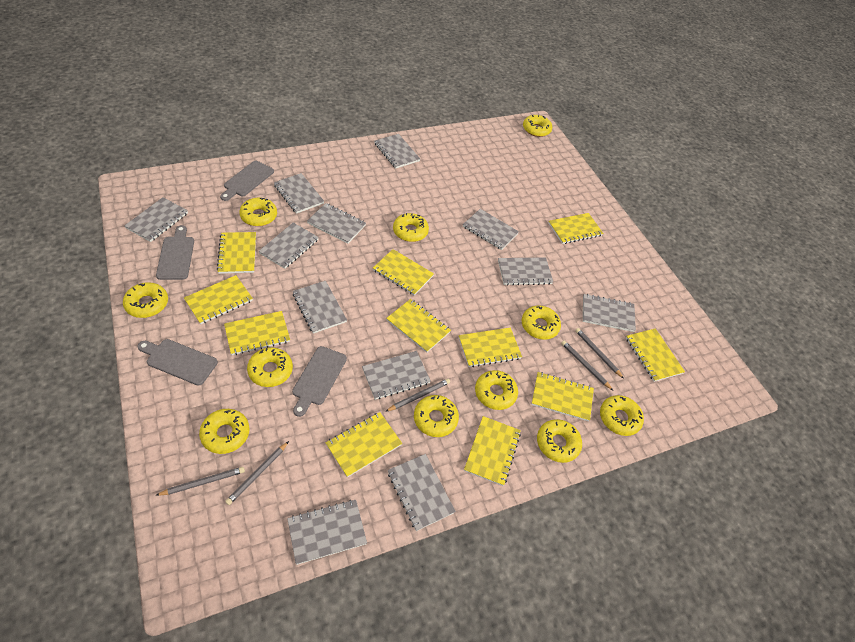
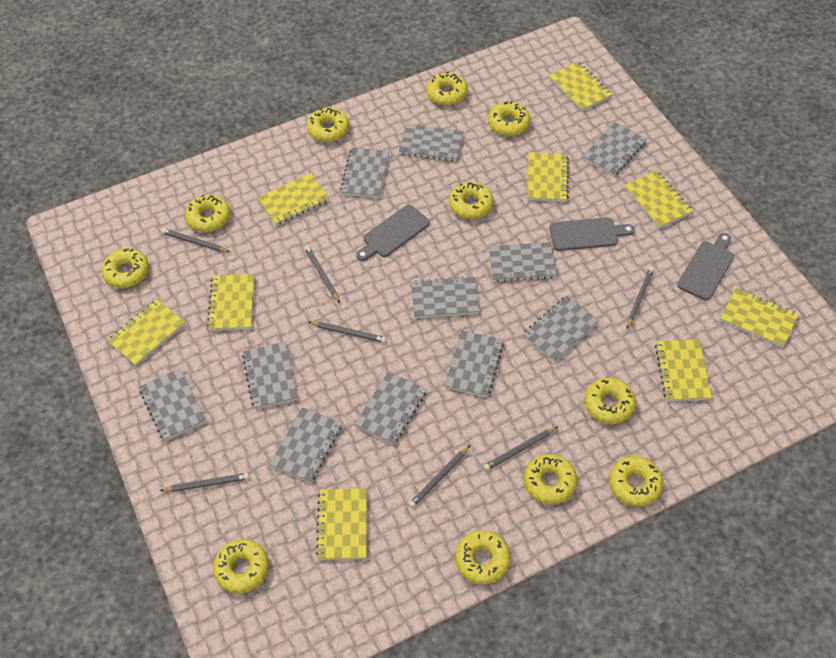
grey cutting board: 4 -> 3
grey notebook: 12 -> 11
grey pencil: 5 -> 7
yellow notebook: 11 -> 9

